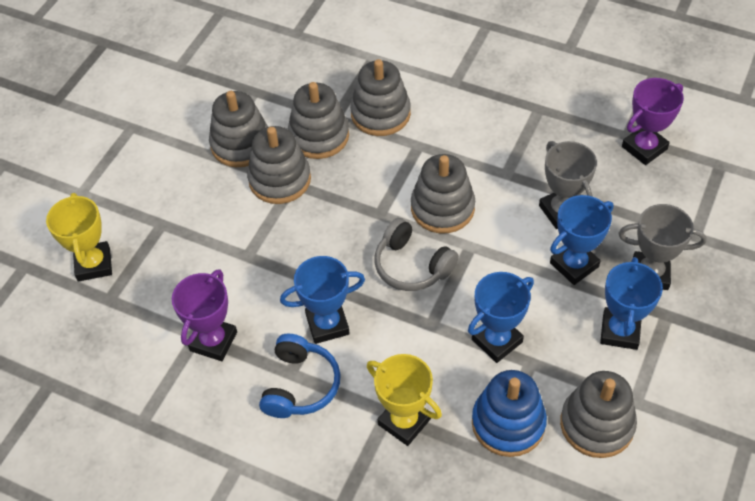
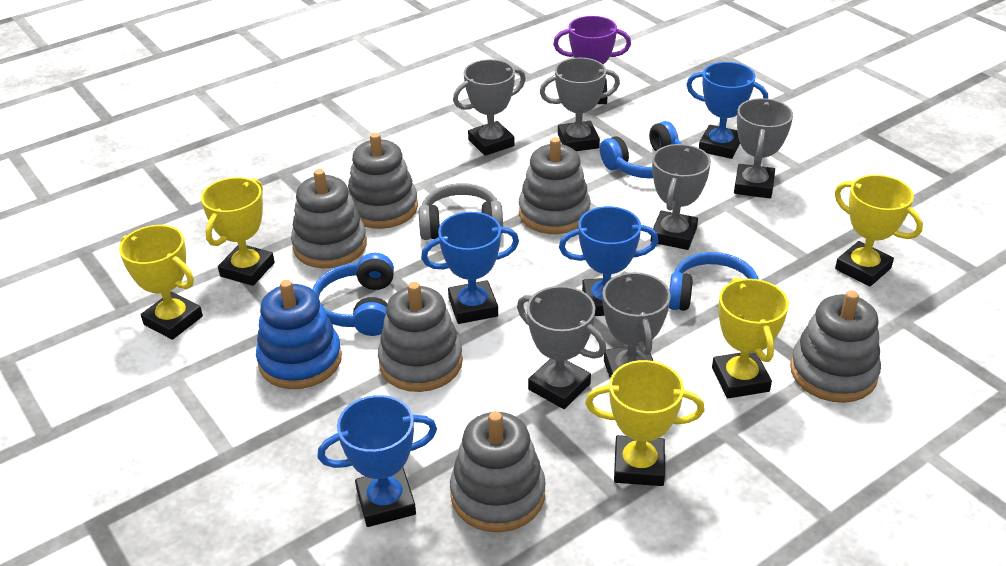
blue headphones: 1 -> 3
grey trophy: 2 -> 6
purple trophy: 2 -> 1
yellow trophy: 2 -> 5

